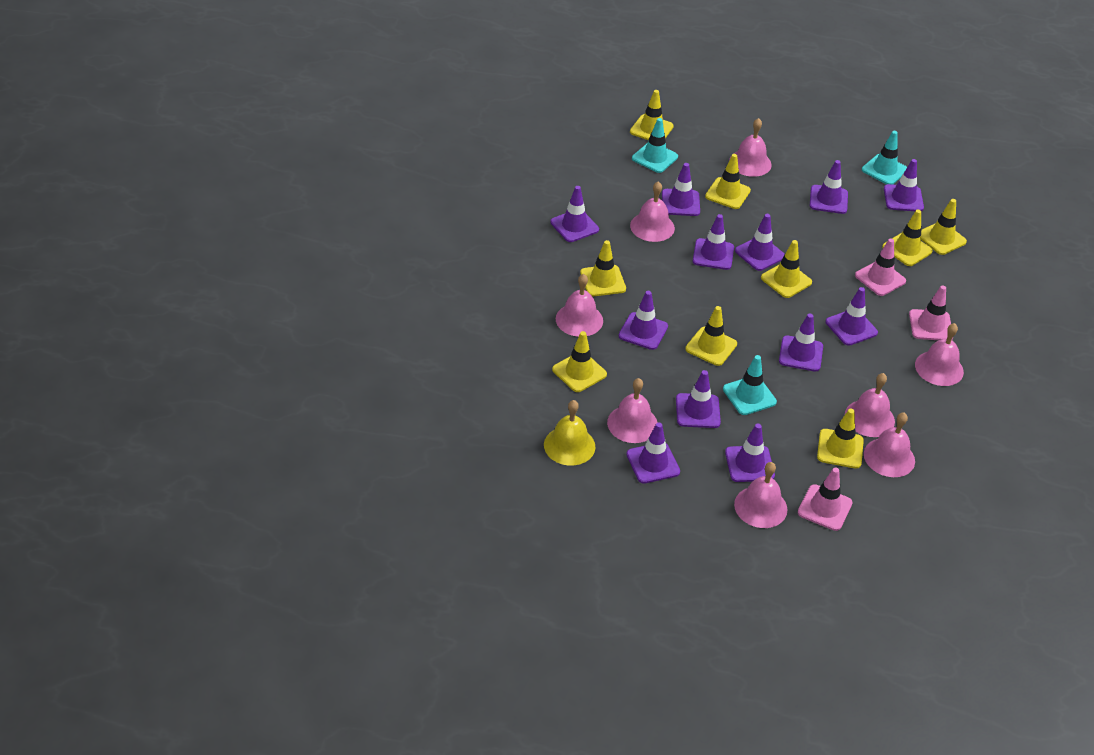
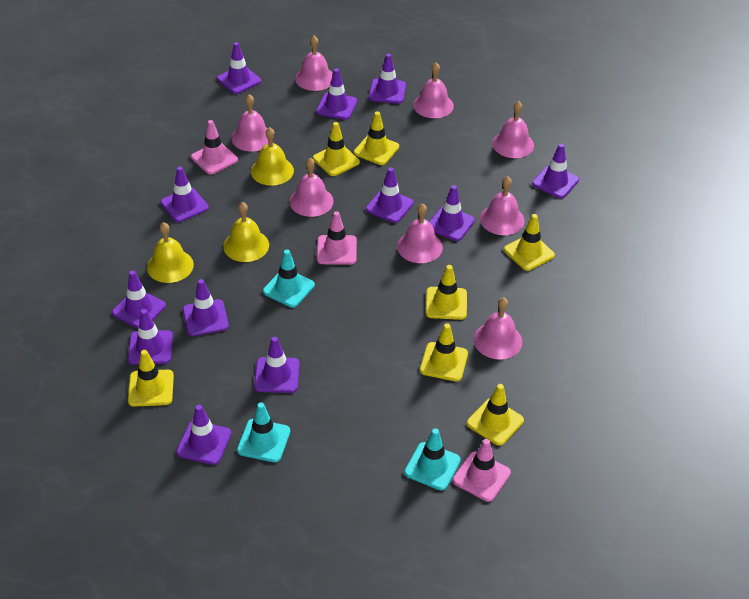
yellow bell: 1 -> 3
yellow traffic cone: 9 -> 7

